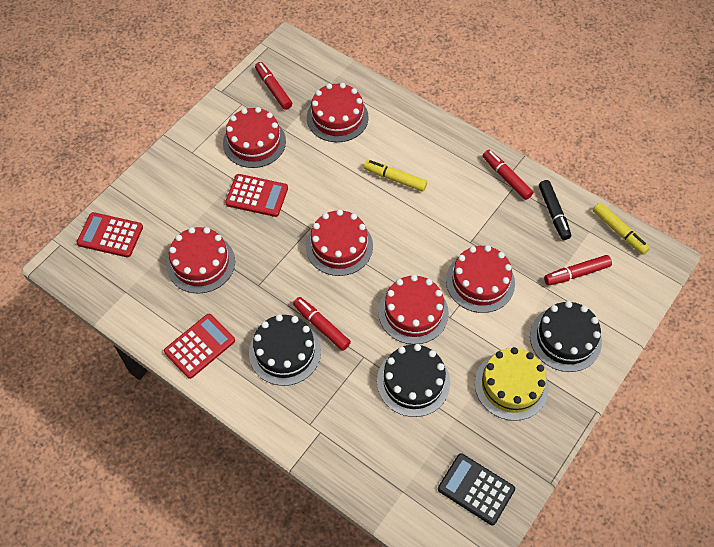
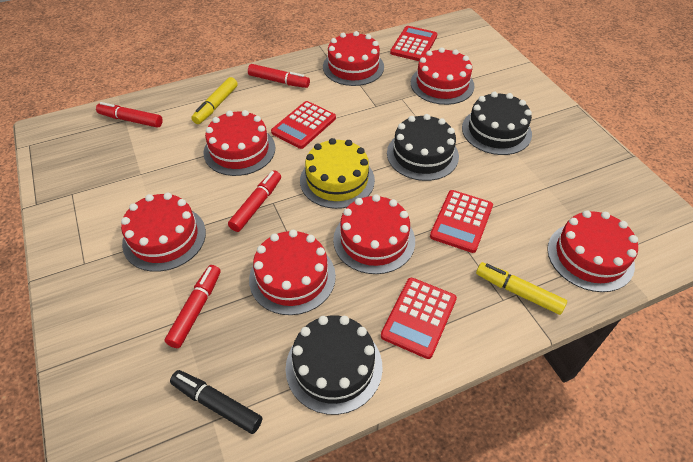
black calculator: 1 -> 0
red cake: 6 -> 7
red calculator: 3 -> 4

